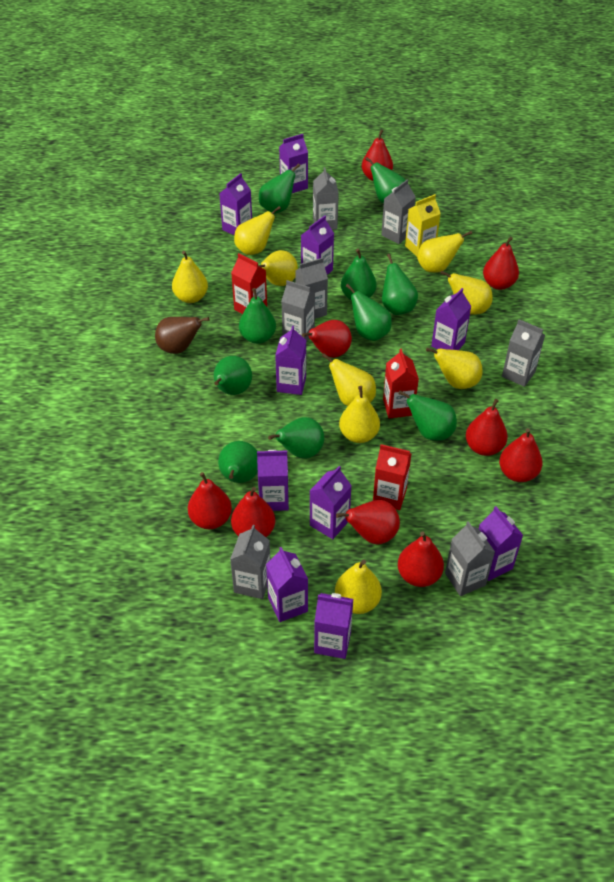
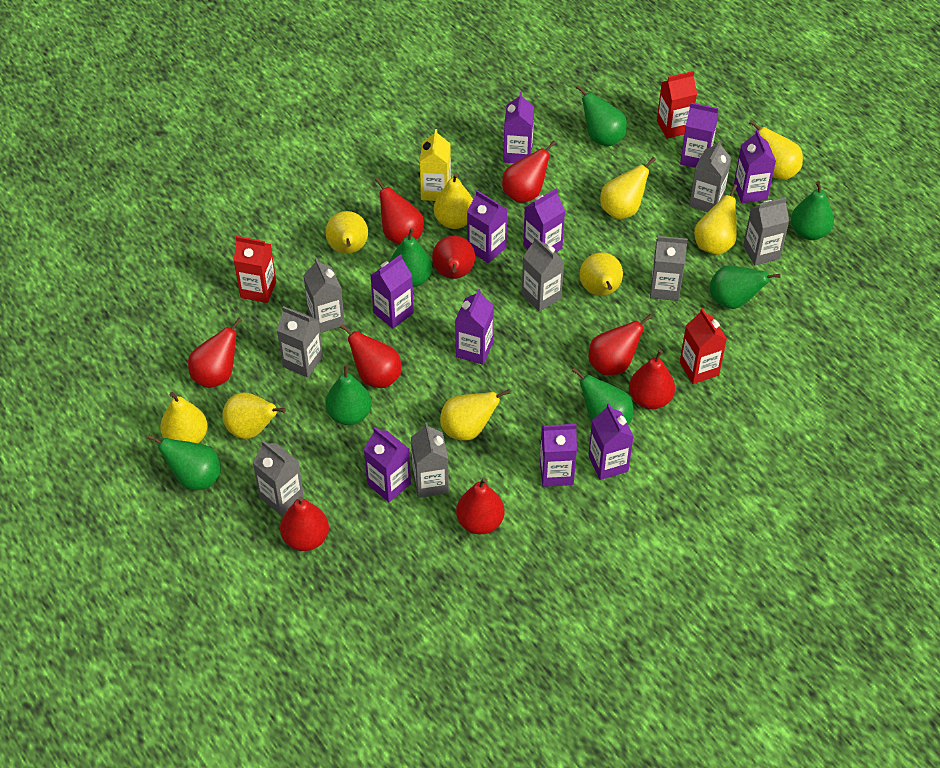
brown pear: 1 -> 0
green pear: 10 -> 7
grey carton: 7 -> 8

